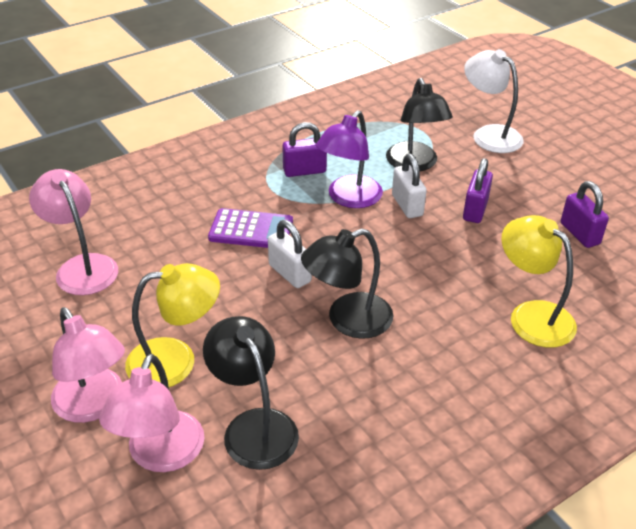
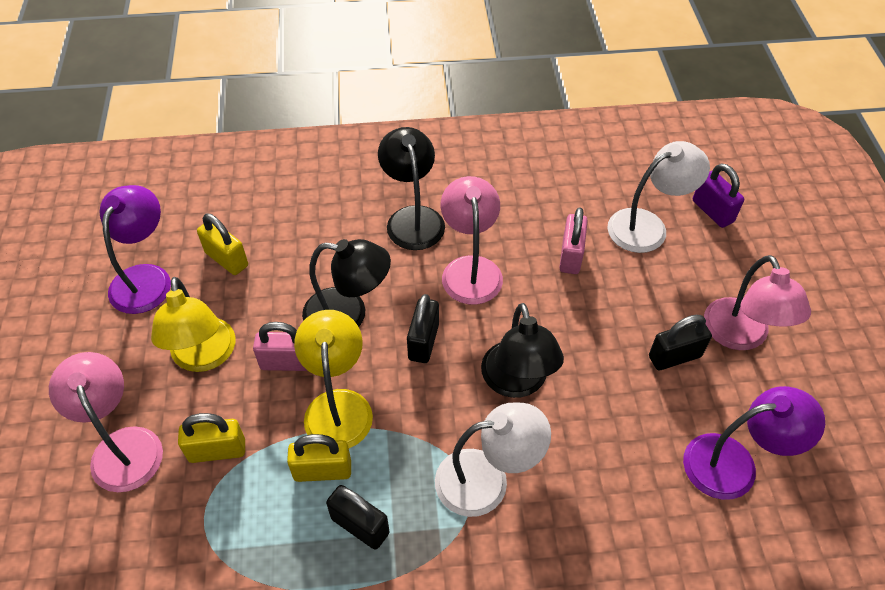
black padlock: 0 -> 3
pink padlock: 0 -> 2
purple calculator: 1 -> 0
purple lamp: 1 -> 2
purple padlock: 3 -> 1
white lamp: 1 -> 2
white padlock: 2 -> 0
yellow padlock: 0 -> 3

